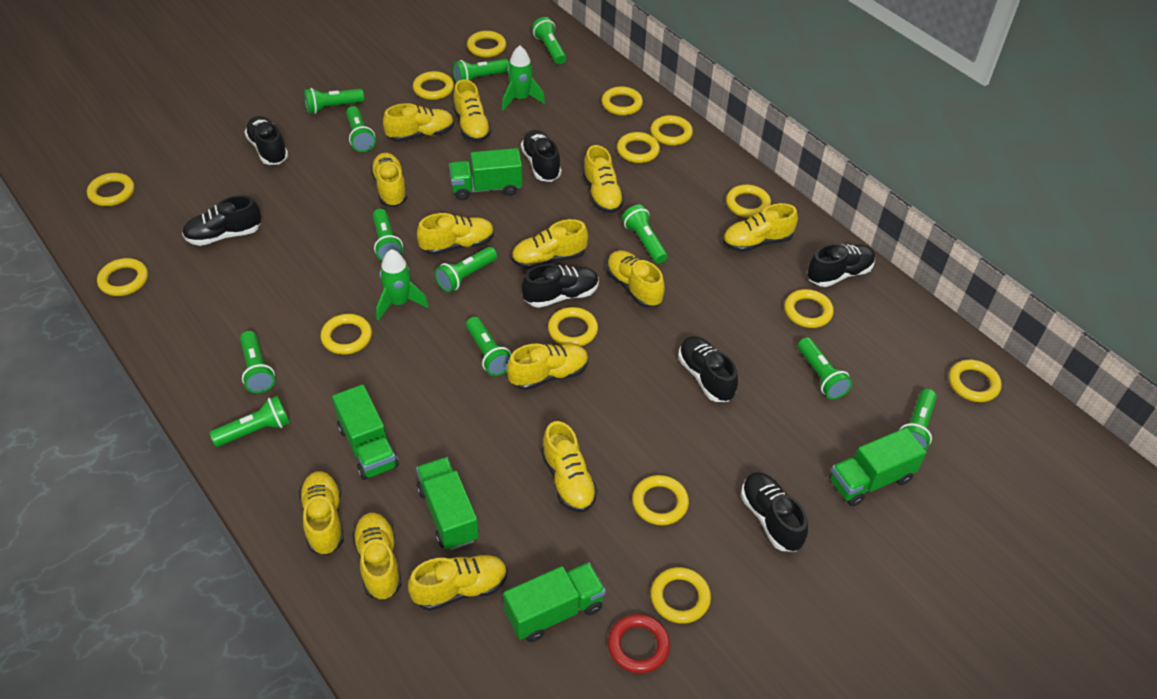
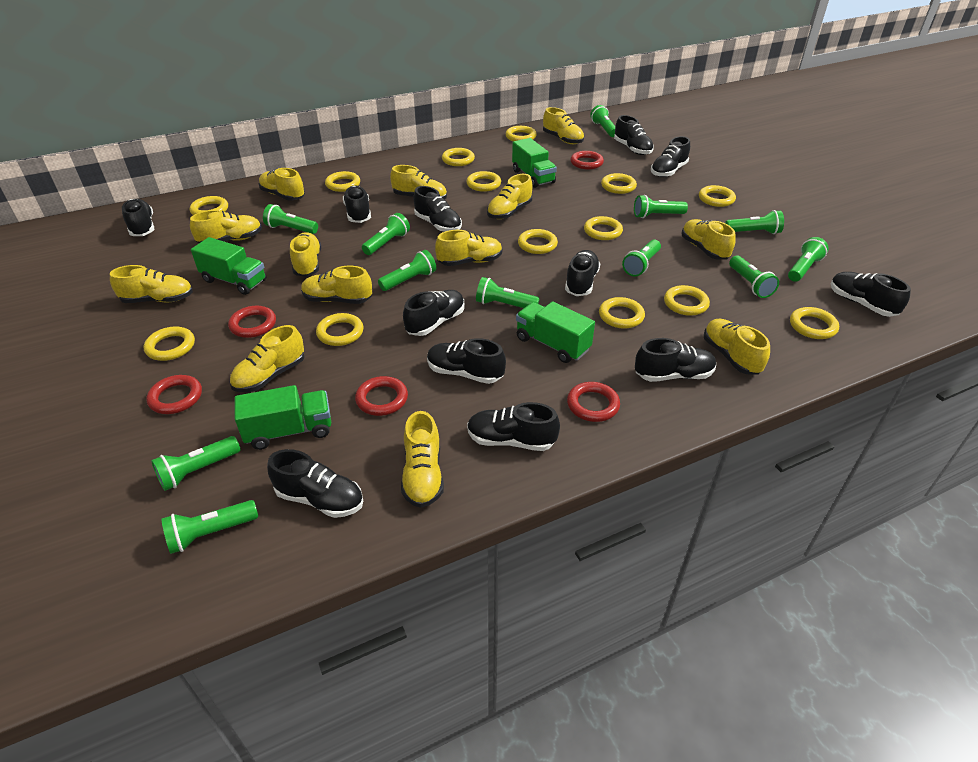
black shoe: 7 -> 12
green rocket: 2 -> 0
green truck: 5 -> 4
red ring: 1 -> 5

